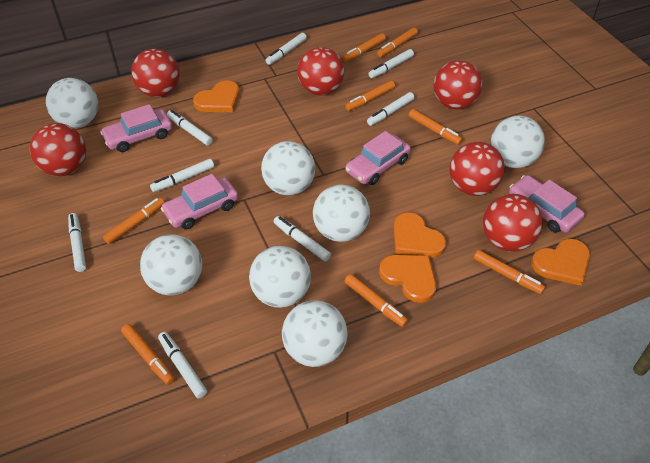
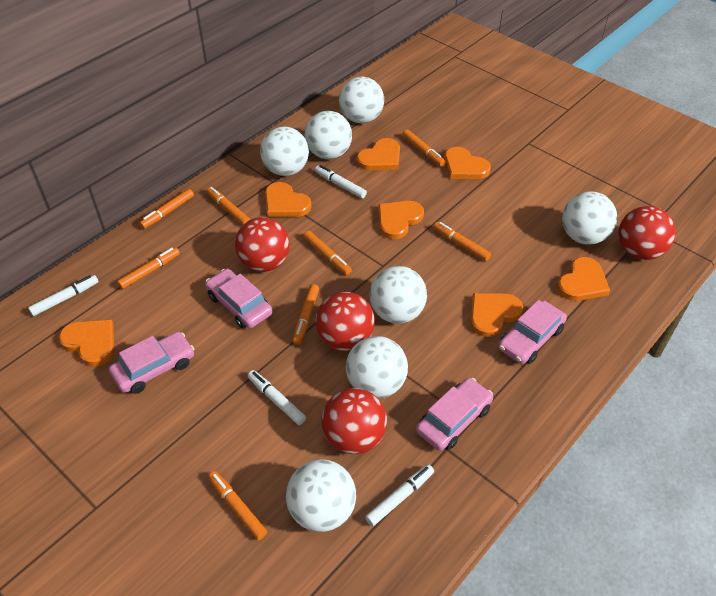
orange heart: 4 -> 7
red ball: 6 -> 4
white marker: 8 -> 4

